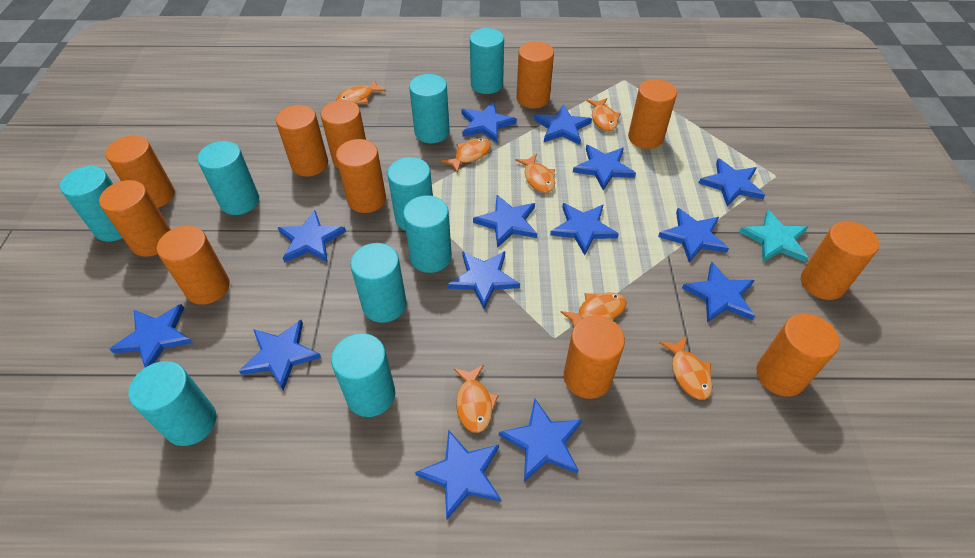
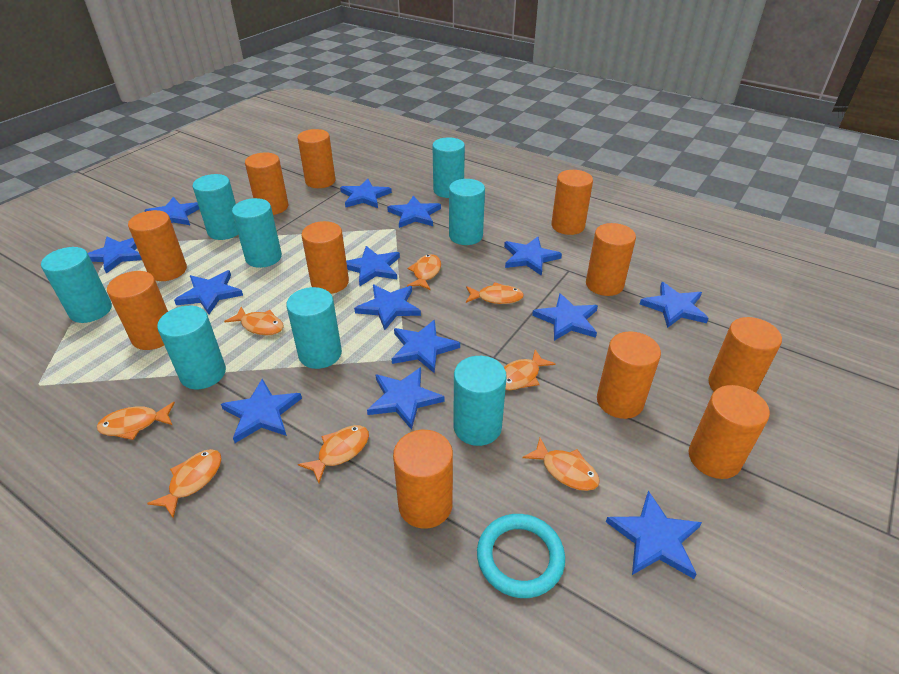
orange fish: 7 -> 8
turquoise cylinder: 9 -> 8
turquoise ring: 0 -> 1
turquoise star: 1 -> 0

